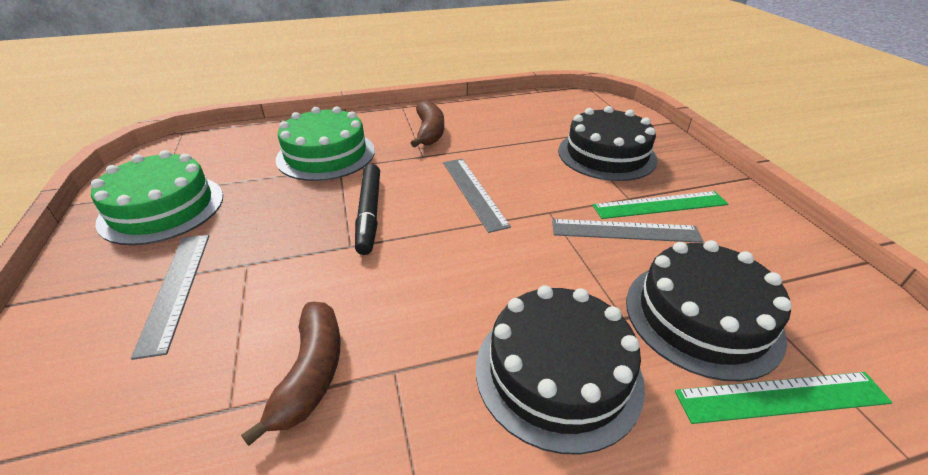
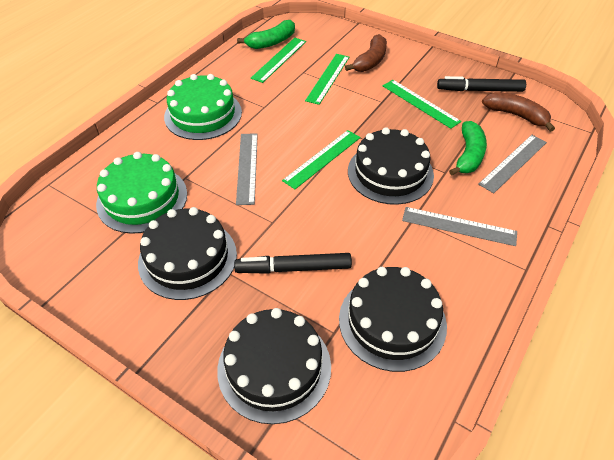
black cake: 3 -> 4
black marker: 1 -> 2
green banana: 0 -> 2
green ruler: 2 -> 4

